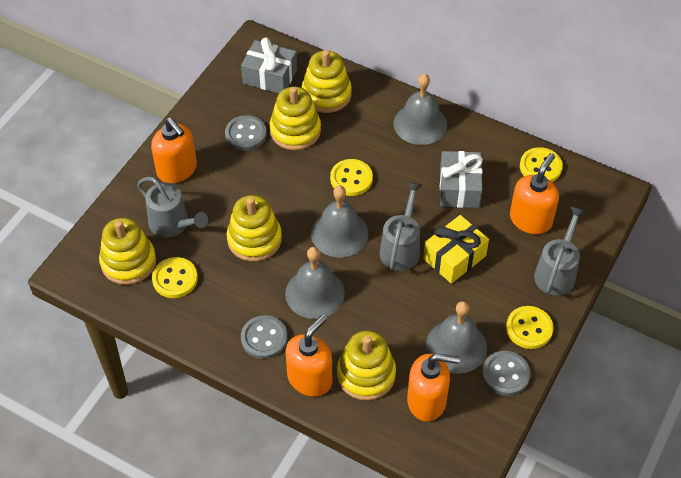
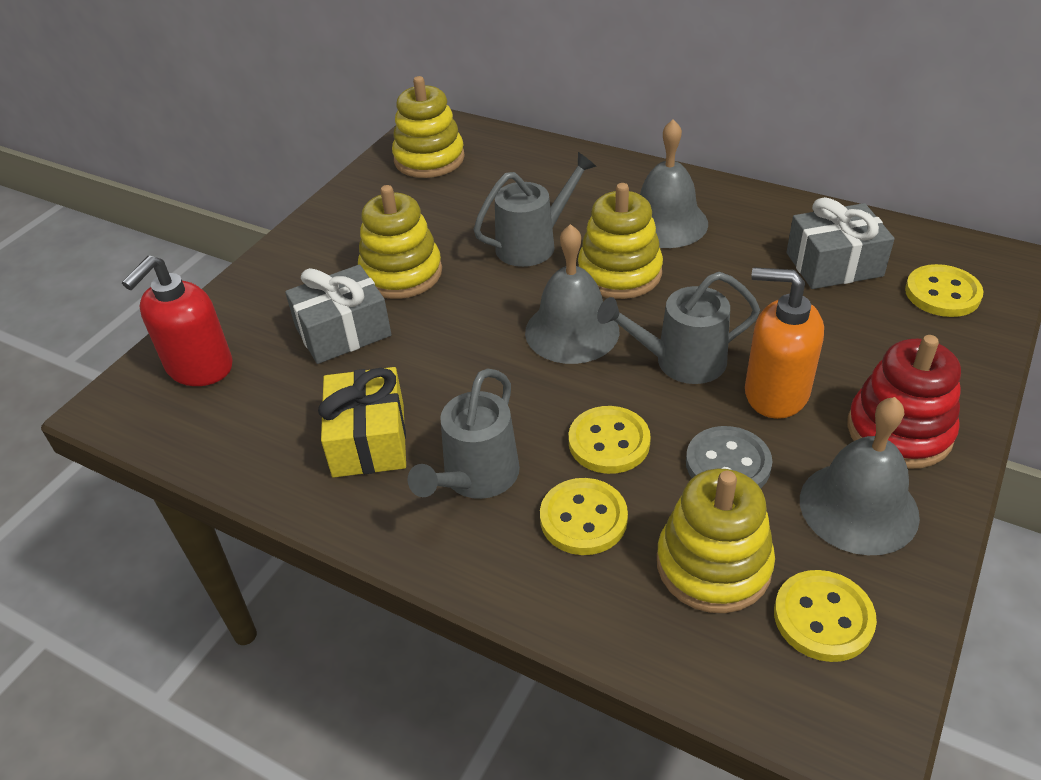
grey bell: 4 -> 3
grey button: 3 -> 1
orange soap dispenser: 4 -> 1
red soap dispenser: 0 -> 1
red stacking toy: 0 -> 1
yellow stacking toy: 5 -> 4

